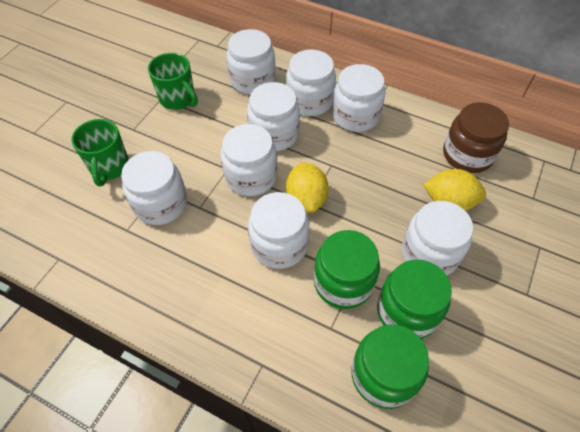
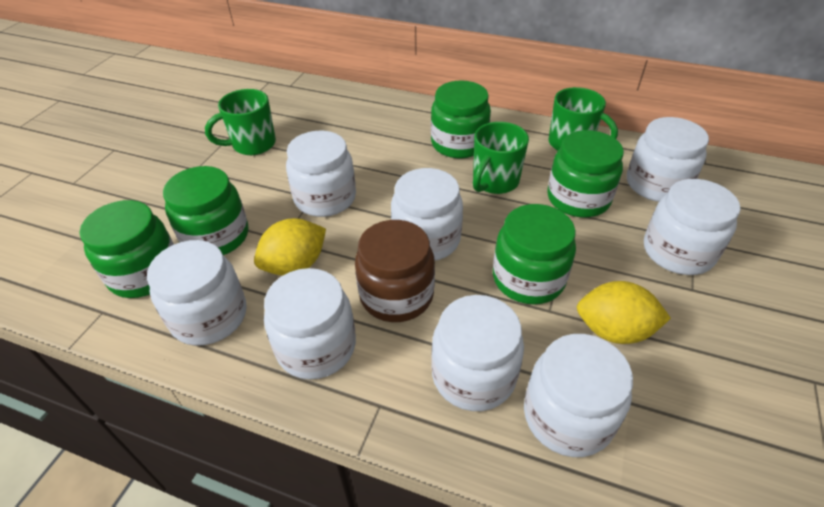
green jar: 3 -> 5
green mug: 2 -> 3

